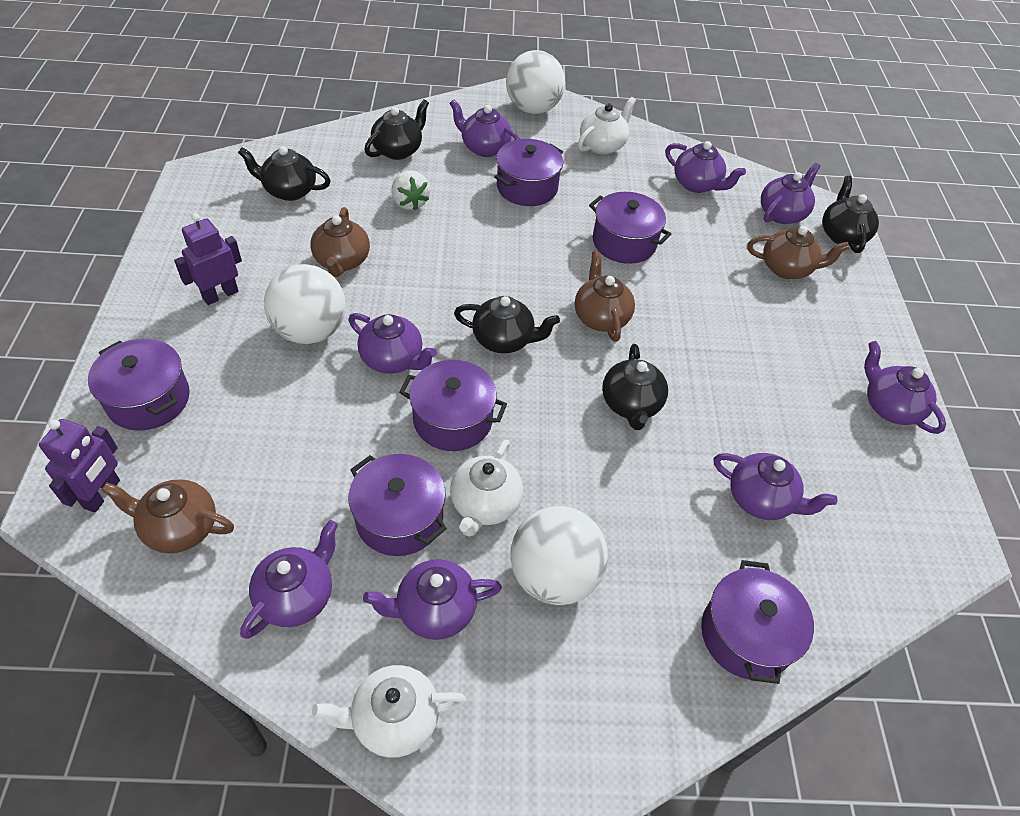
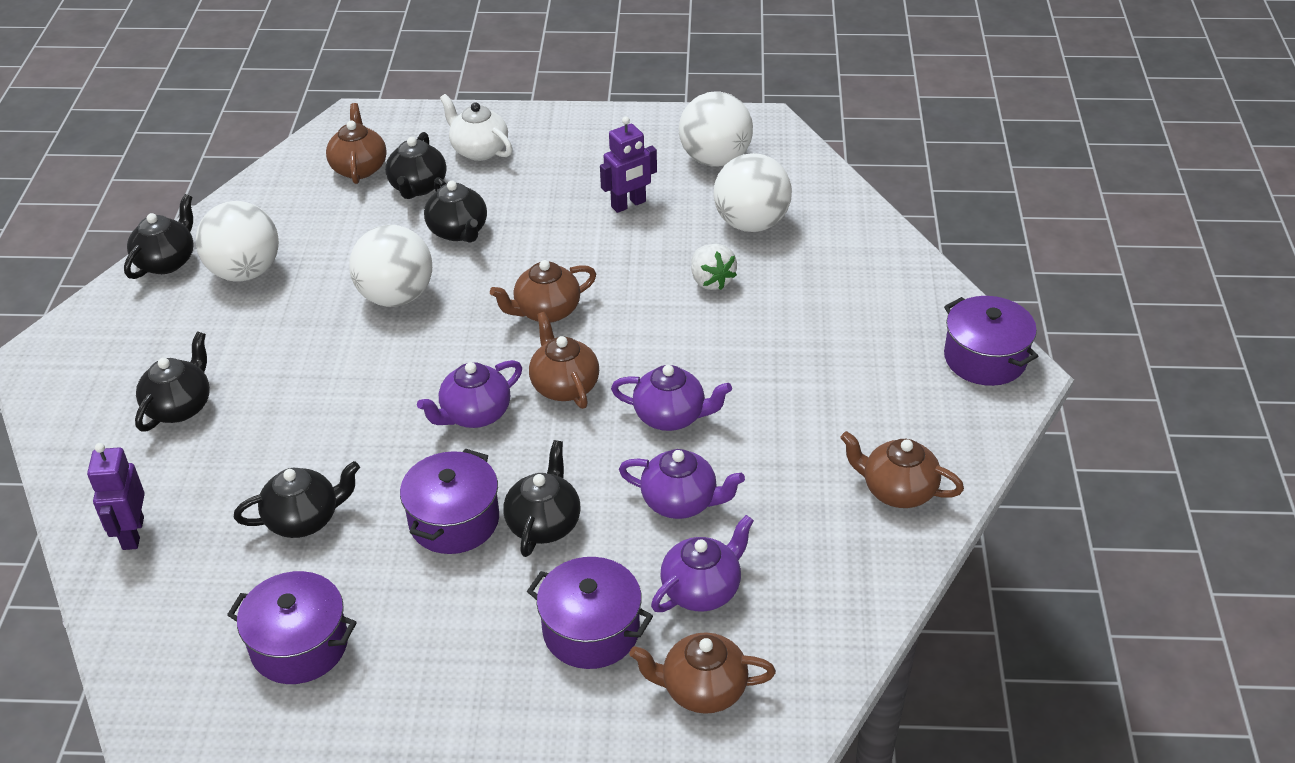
black teapot: 5 -> 6
brown teapot: 4 -> 5
purple pot: 6 -> 4
purple teapot: 8 -> 4
white ball: 3 -> 4
white teapot: 3 -> 1

